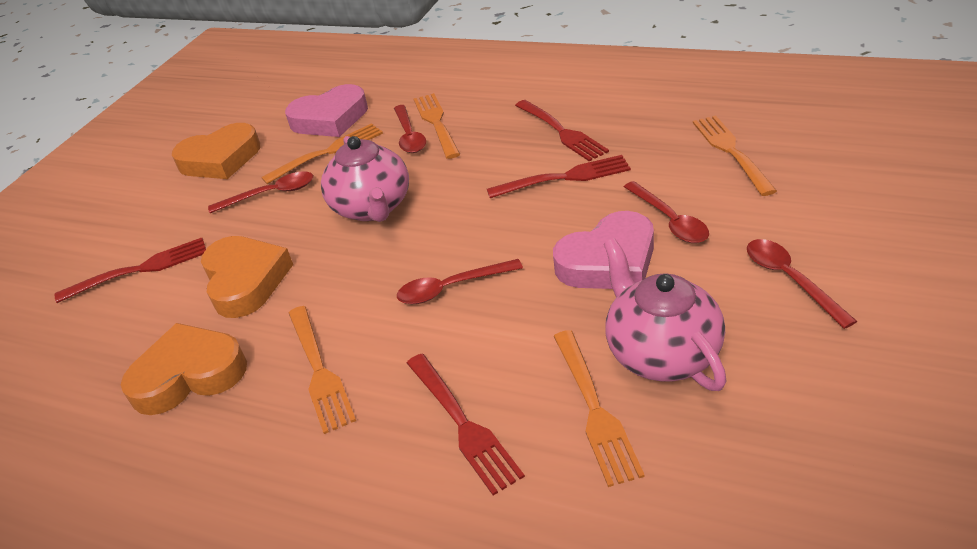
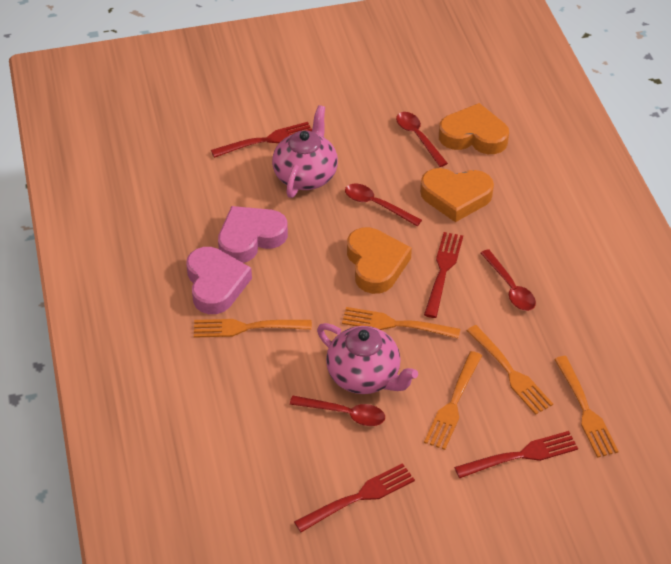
red spoon: 5 -> 4

